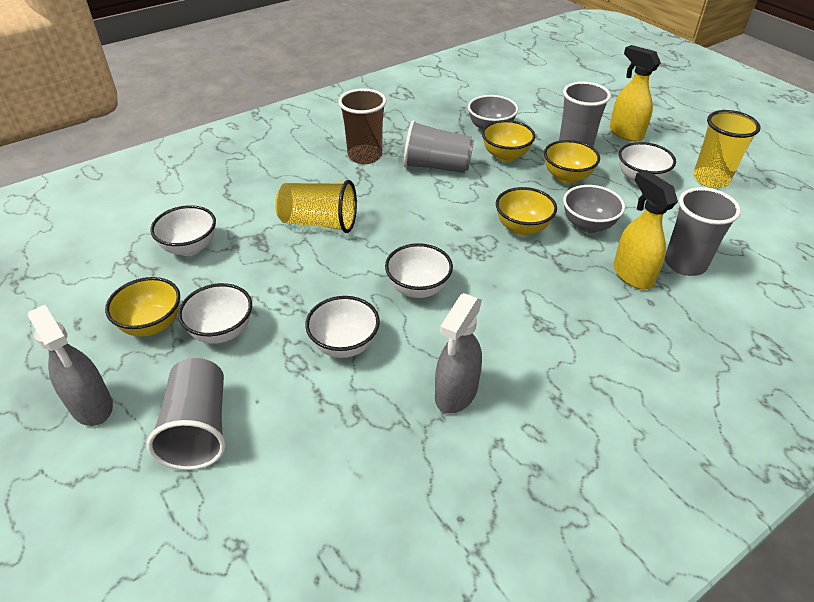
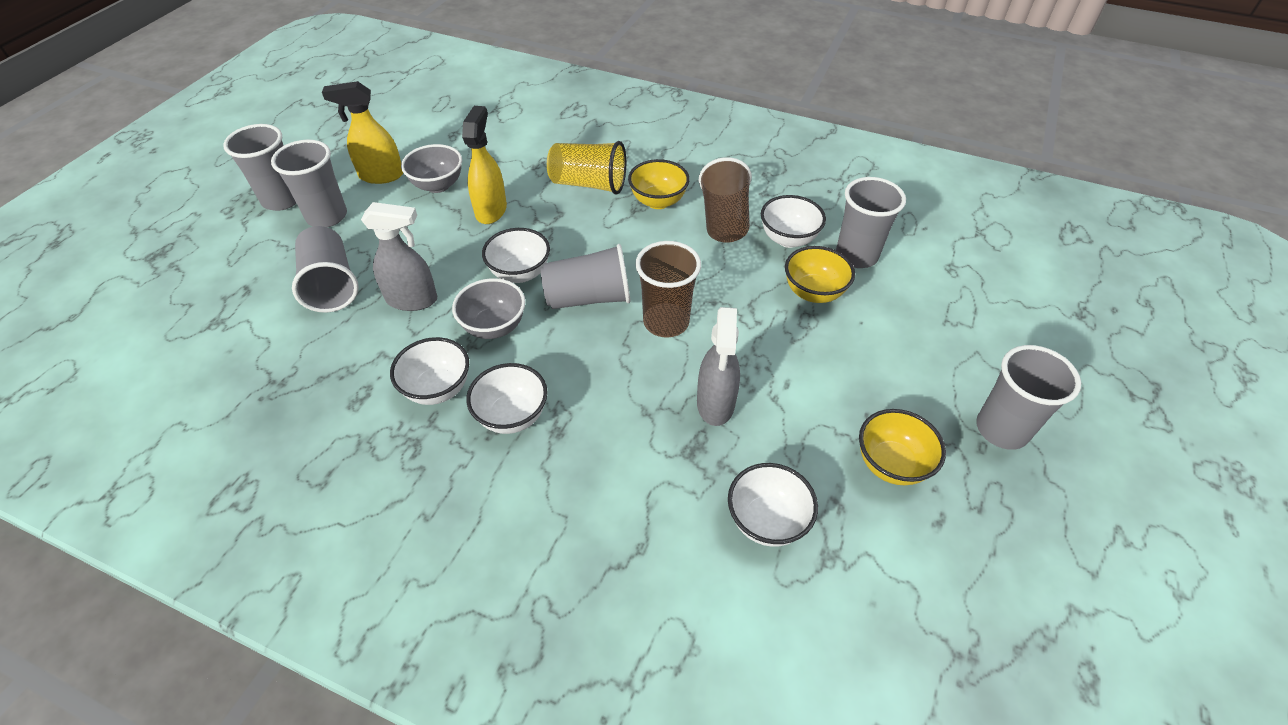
brown cup: 1 -> 2
grey cup: 4 -> 6
yellow bowl: 4 -> 3
yellow cup: 2 -> 1

